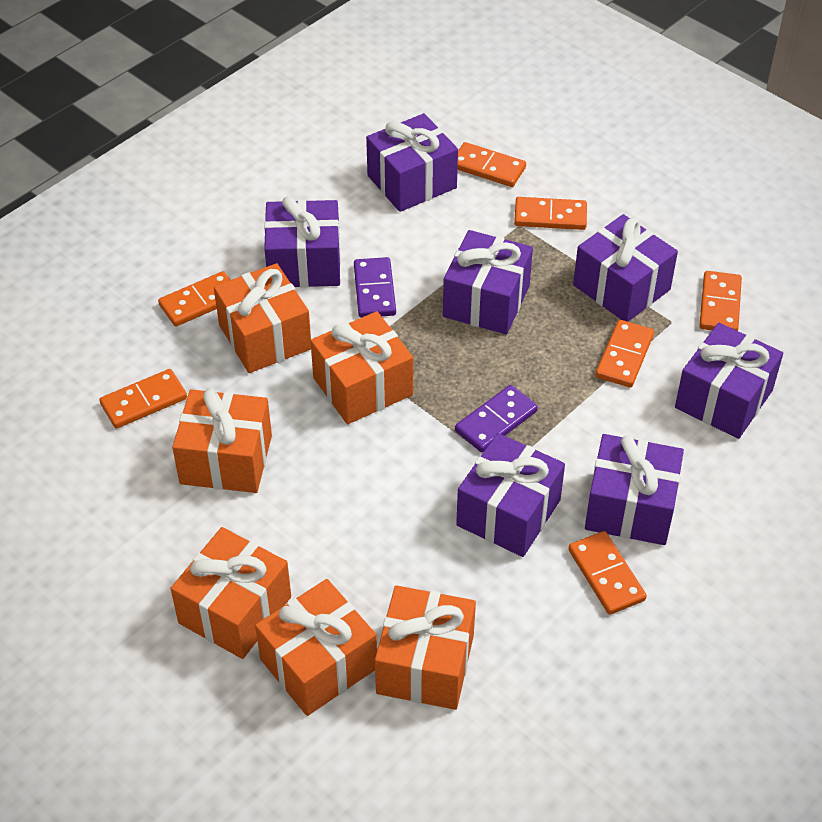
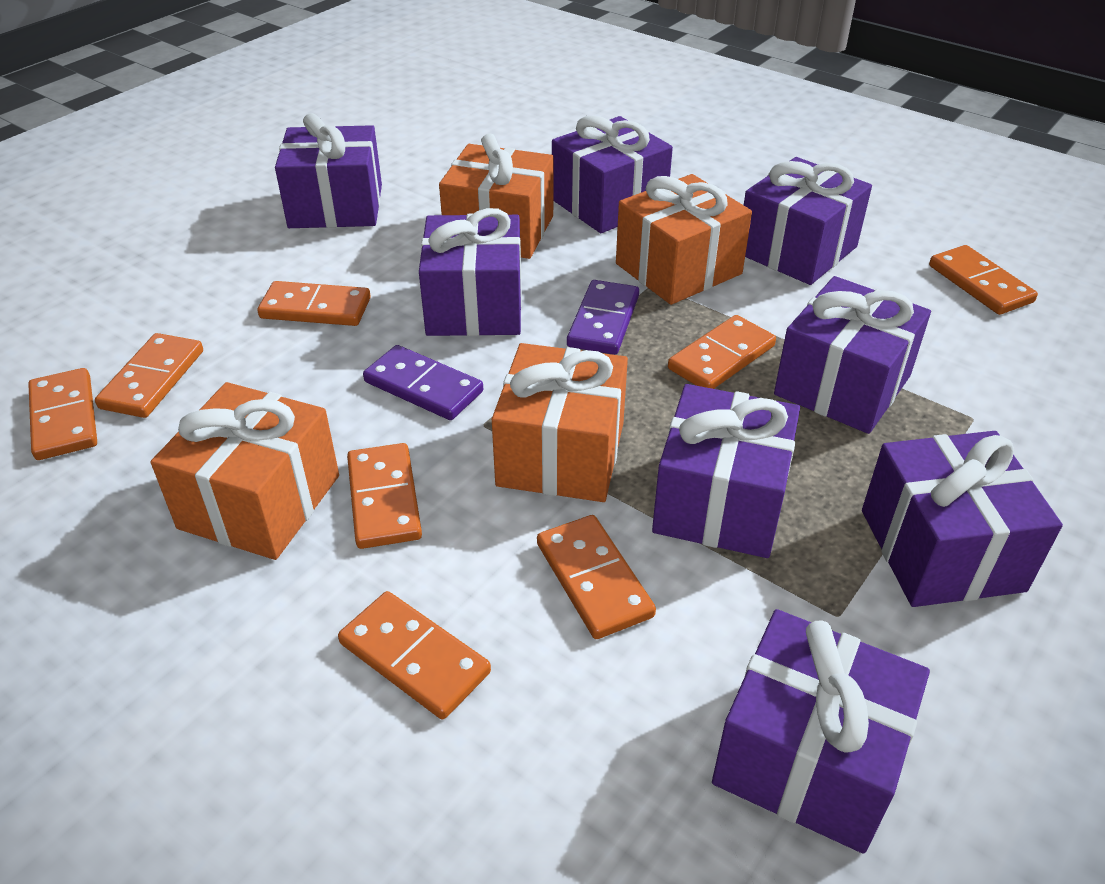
orange domino: 7 -> 8
orange gift: 6 -> 4
purple gift: 7 -> 8

